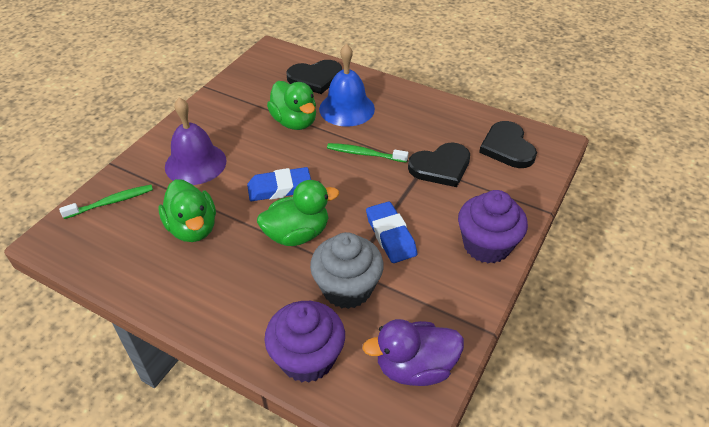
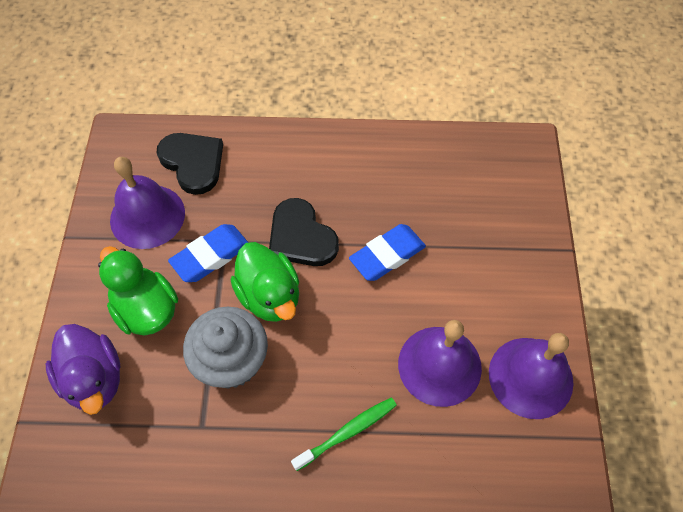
black heart: 3 -> 2
blue bell: 1 -> 0
green duck: 3 -> 2
green toothbrush: 2 -> 1
purple bell: 1 -> 3
purple cupcake: 2 -> 0

